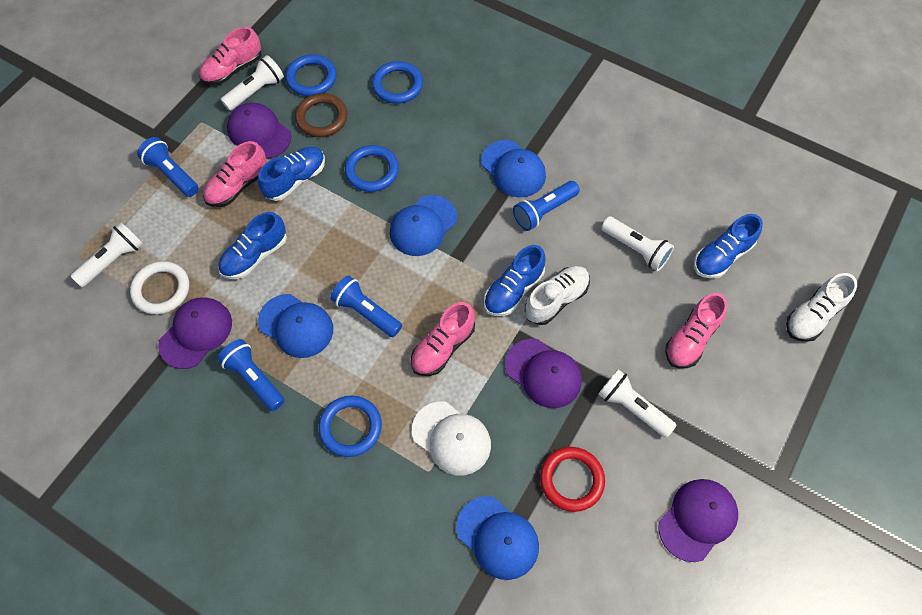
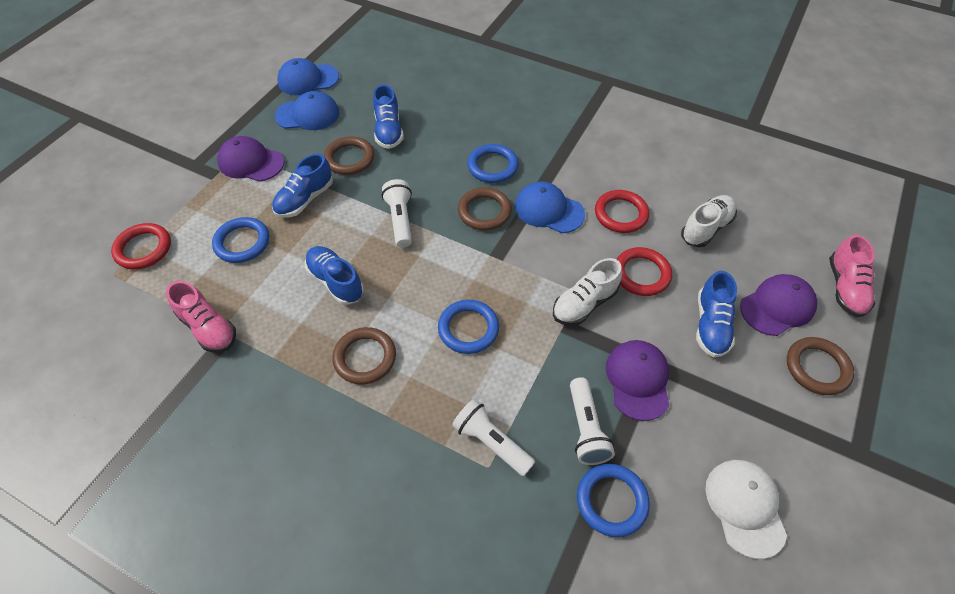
blue cap: 4 -> 3
blue flashlight: 4 -> 0
brown ring: 1 -> 4
pink shoe: 4 -> 2
purple cap: 4 -> 3
red ring: 1 -> 3
white flashlight: 4 -> 3
white ring: 1 -> 0

